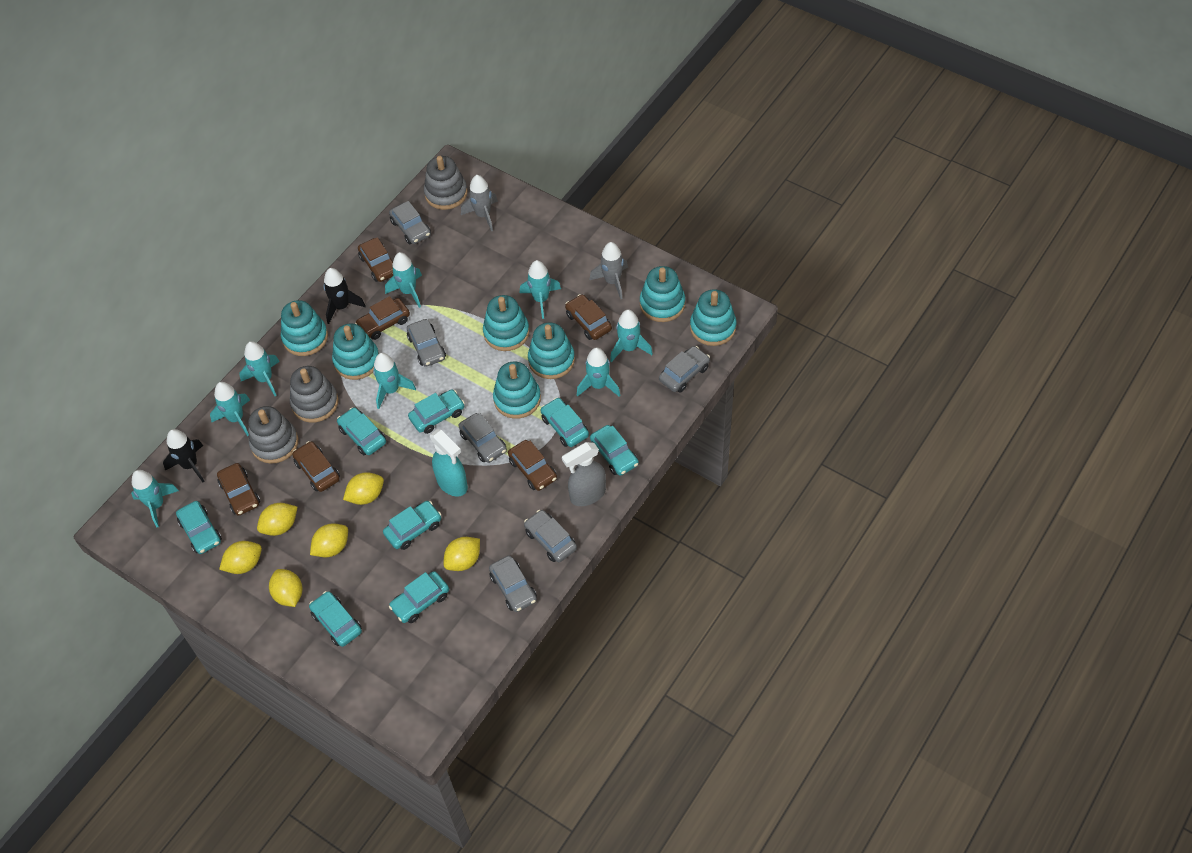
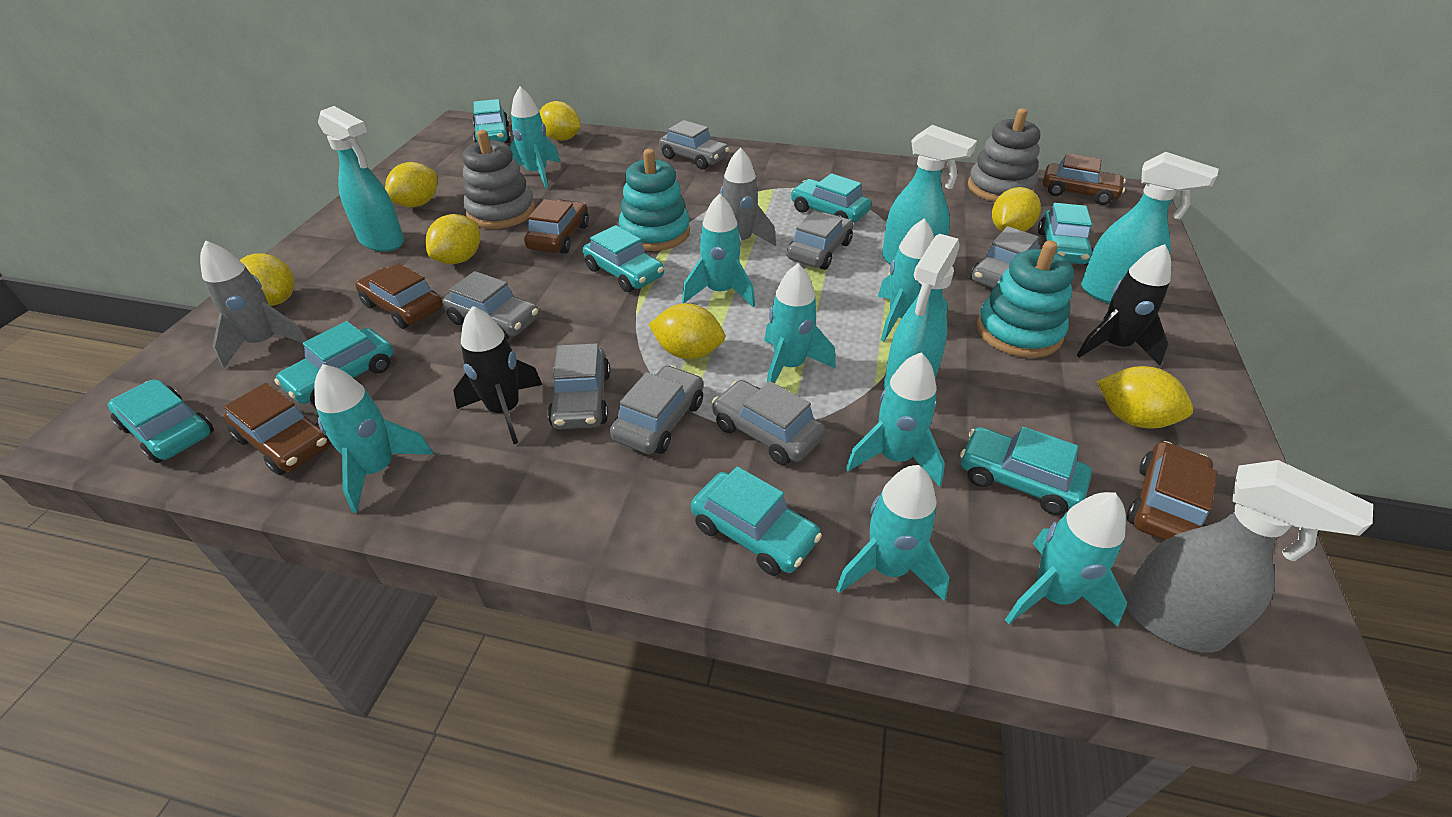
brown car: 6 -> 5
grey car: 6 -> 7
grey stacking toy: 3 -> 2
turquoise spray bottle: 1 -> 4
turquoise stacking toy: 7 -> 2
yellow lemon: 6 -> 7

